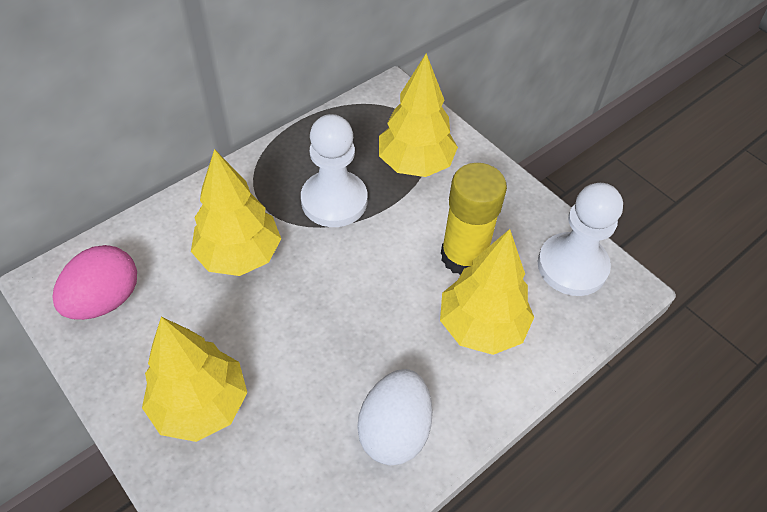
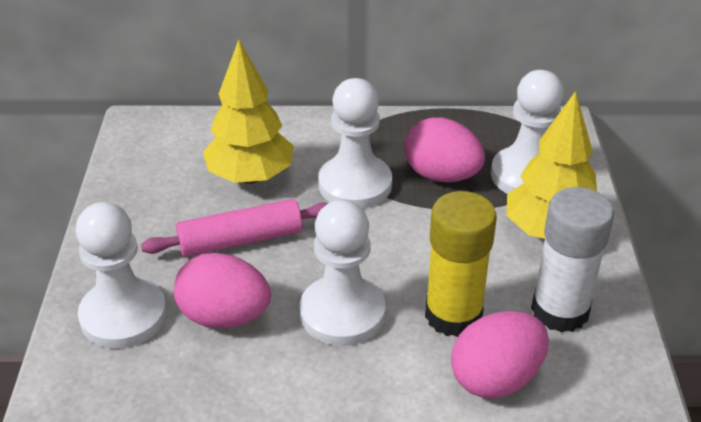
pink egg: 1 -> 3
pink rolling pin: 0 -> 1
white egg: 1 -> 0
white glue stick: 0 -> 1
white pawn: 2 -> 4
yellow tree: 4 -> 2

